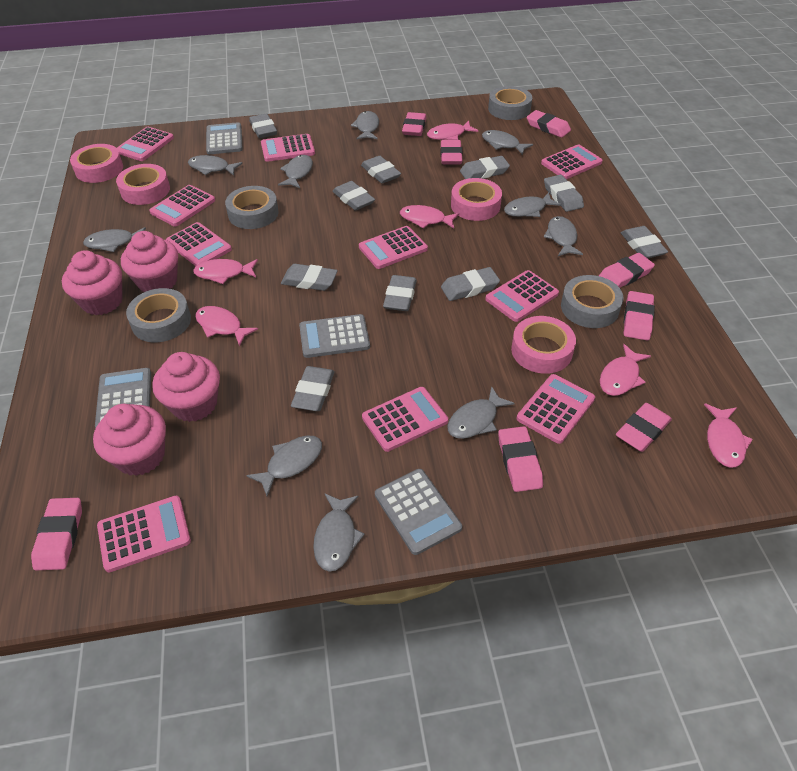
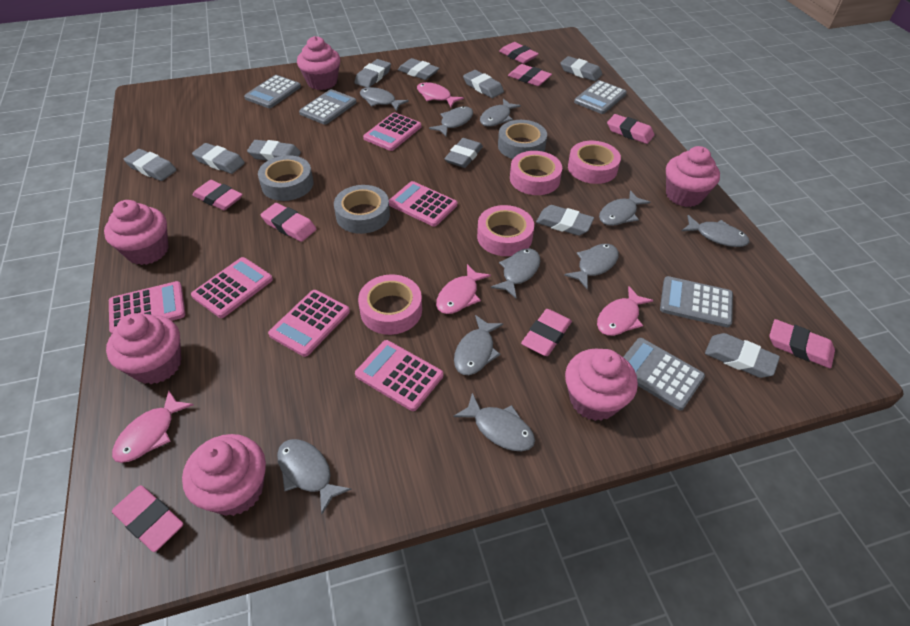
grey calculator: 4 -> 5
grey tape: 4 -> 3
pink calculator: 10 -> 6
pink cupcake: 4 -> 6
pink fish: 6 -> 4

